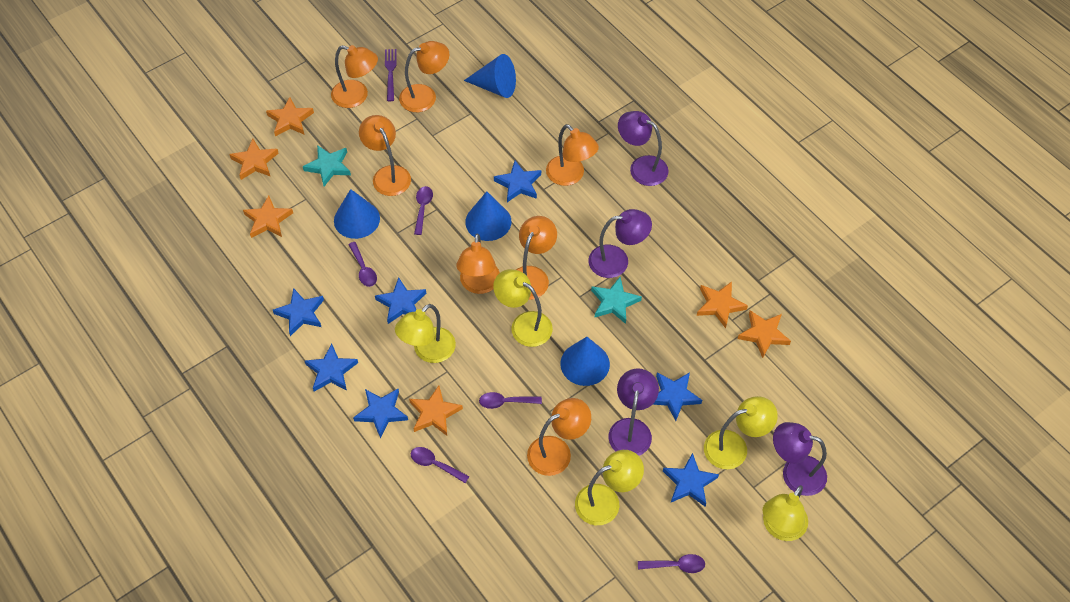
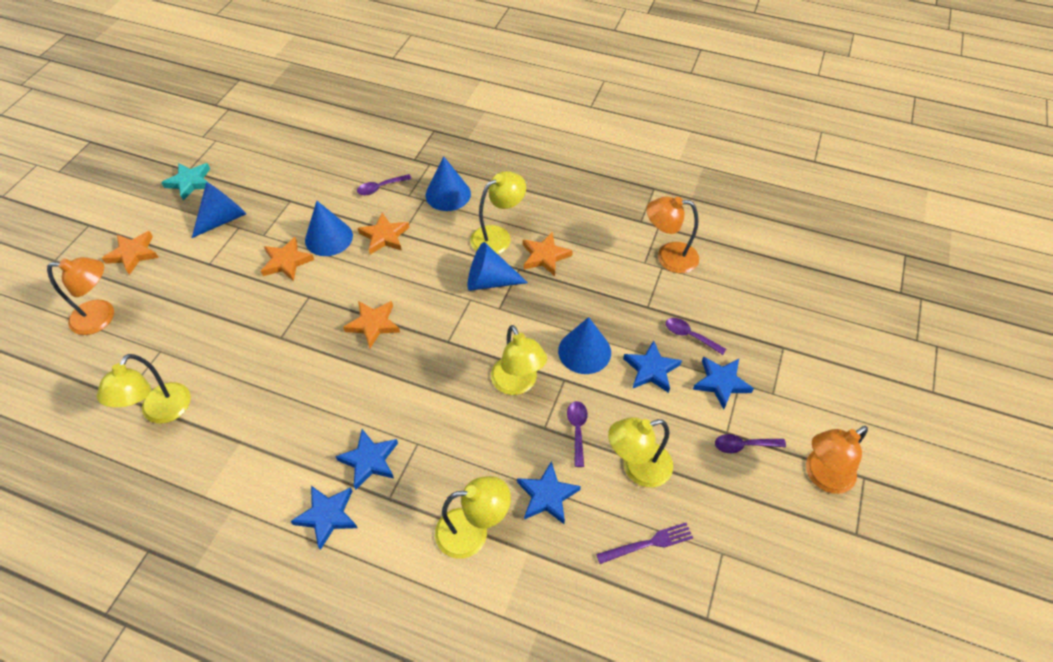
blue cone: 4 -> 5
blue star: 7 -> 5
orange lamp: 7 -> 3
orange star: 6 -> 5
purple lamp: 4 -> 0
purple spoon: 5 -> 4
turquoise star: 2 -> 1

